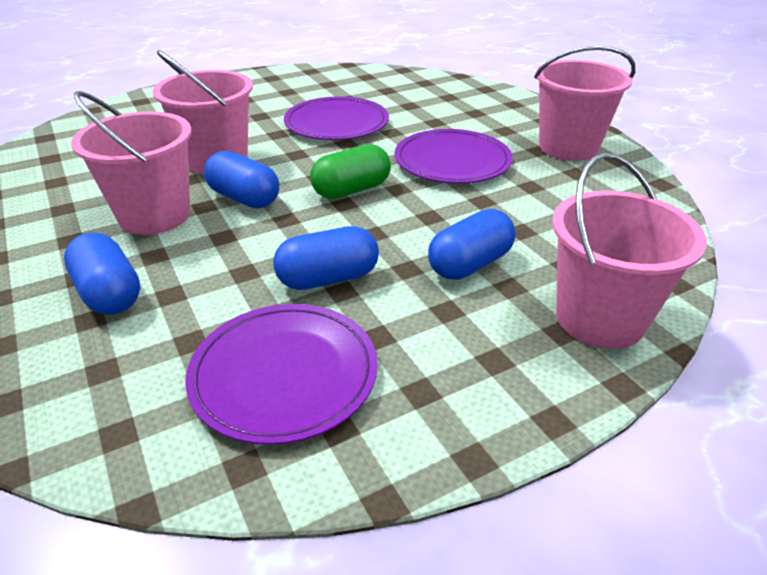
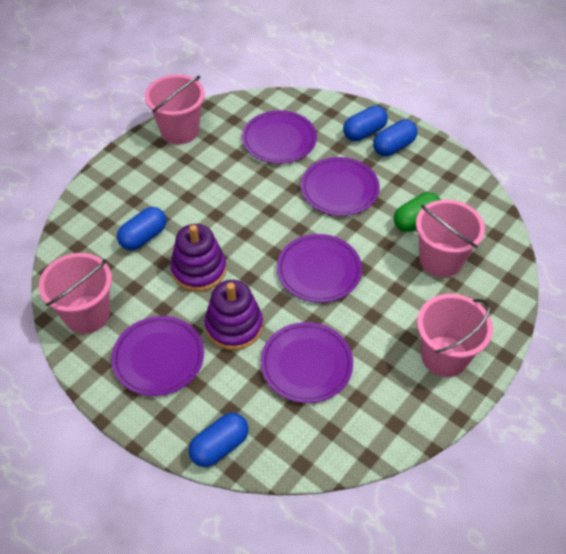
purple plate: 3 -> 5
purple stacking toy: 0 -> 2

